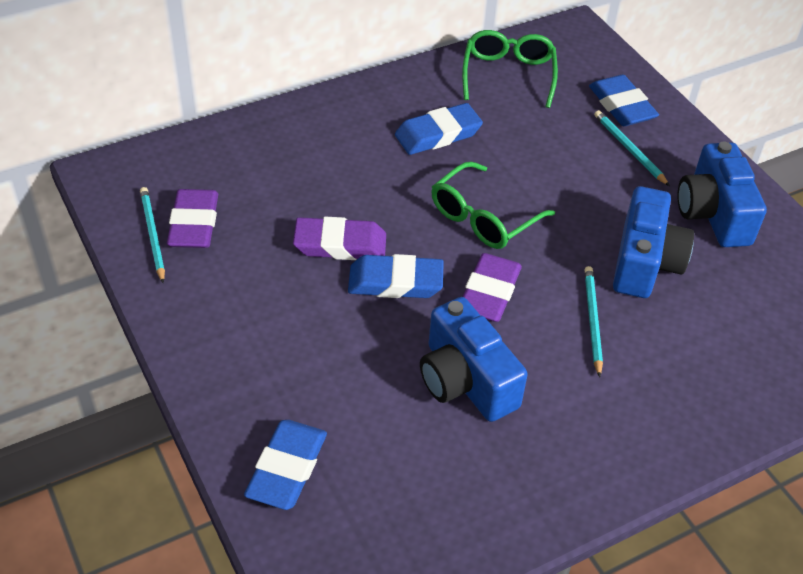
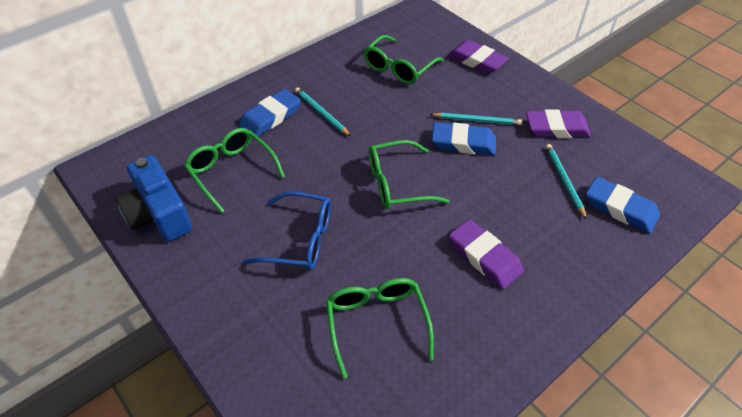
blue camera: 3 -> 1
blue eraser: 4 -> 3
blue glasses: 0 -> 1
green glasses: 2 -> 4

